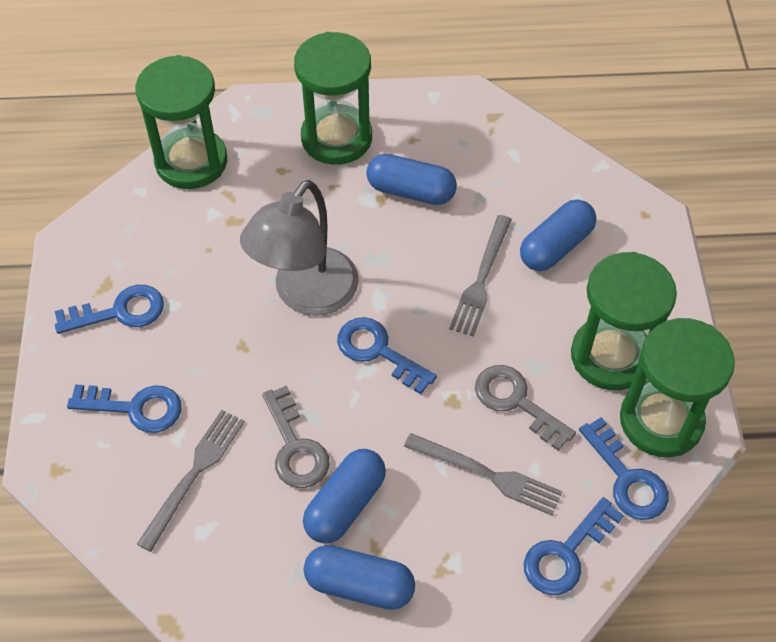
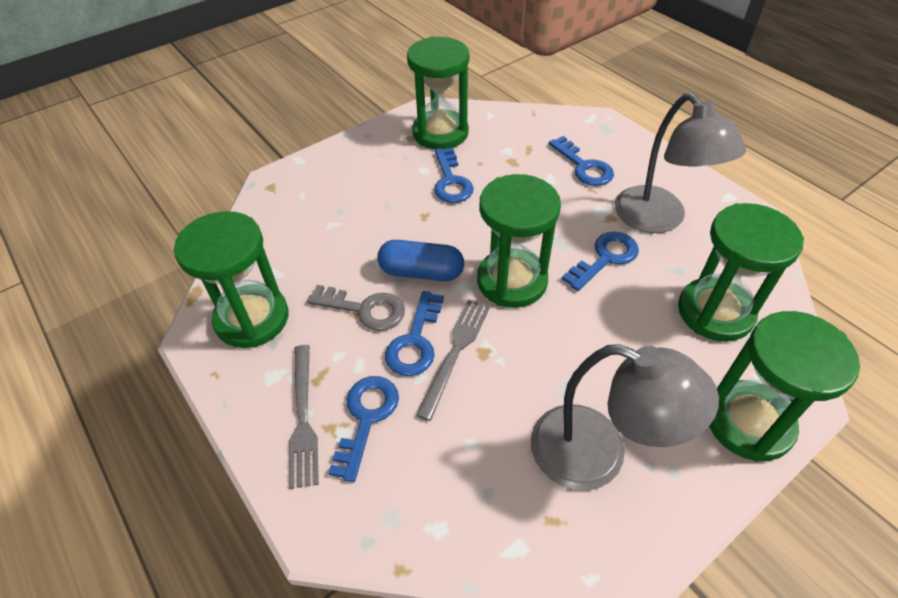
blue capsule: 4 -> 1
green hourglass: 4 -> 5
grey fork: 3 -> 2
grey key: 2 -> 1
grey lamp: 1 -> 2

